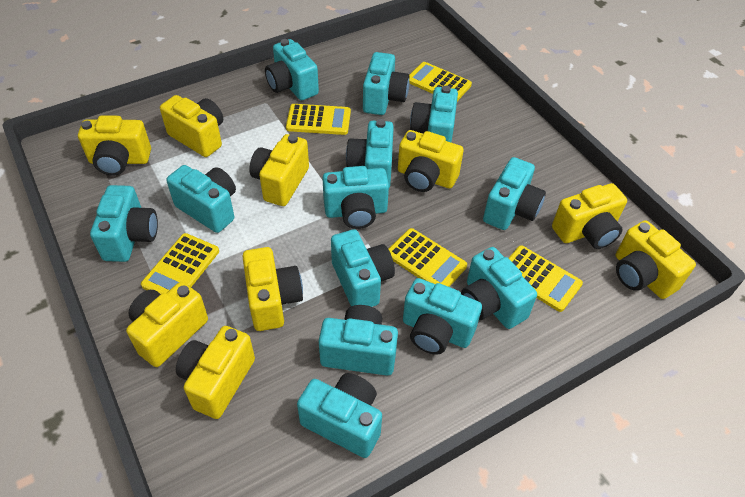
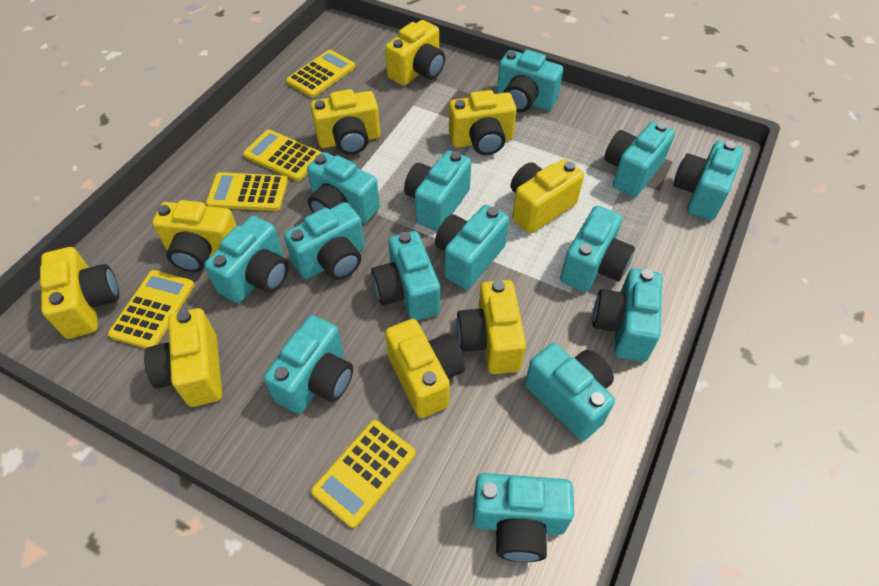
turquoise camera: 13 -> 14

